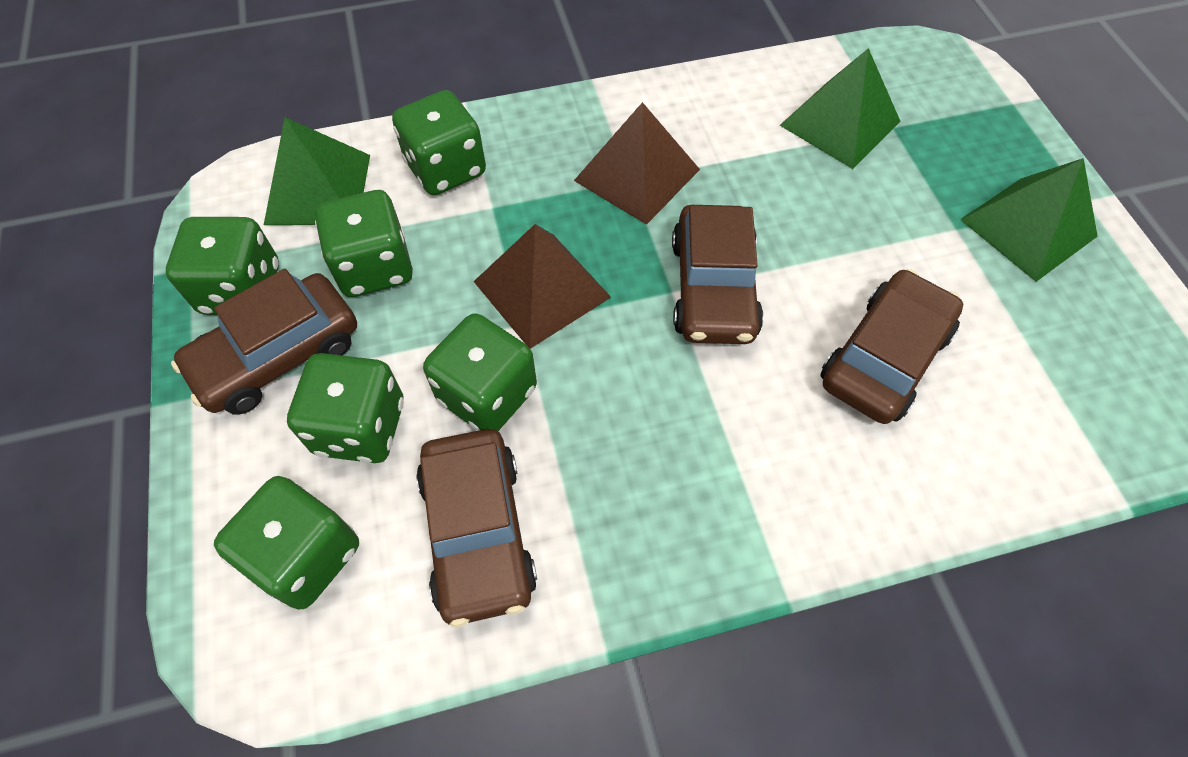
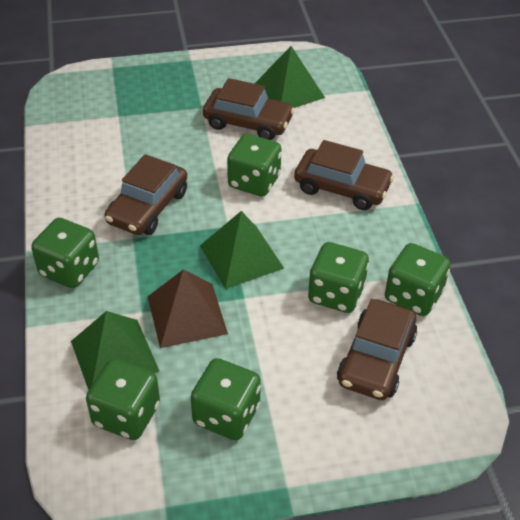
brown pyramid: 2 -> 1

